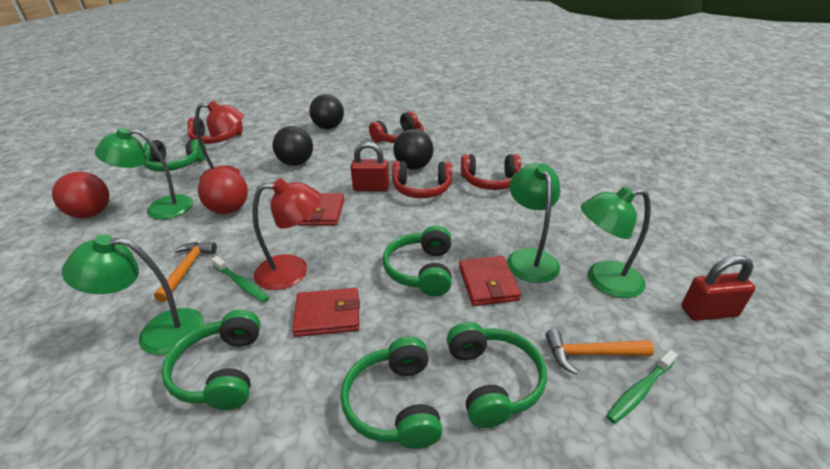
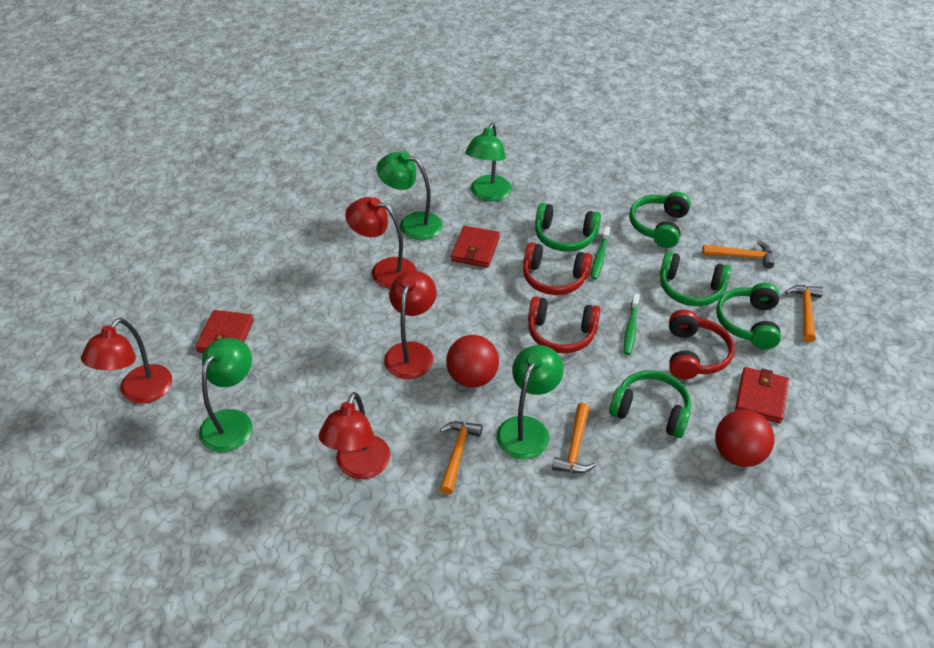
black ball: 3 -> 0
orange hammer: 2 -> 4
red headphones: 4 -> 3
red lamp: 2 -> 4
red padlock: 2 -> 0

